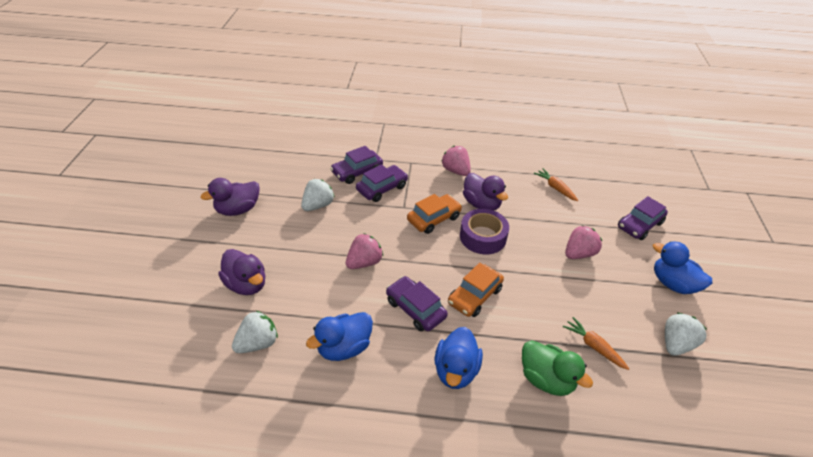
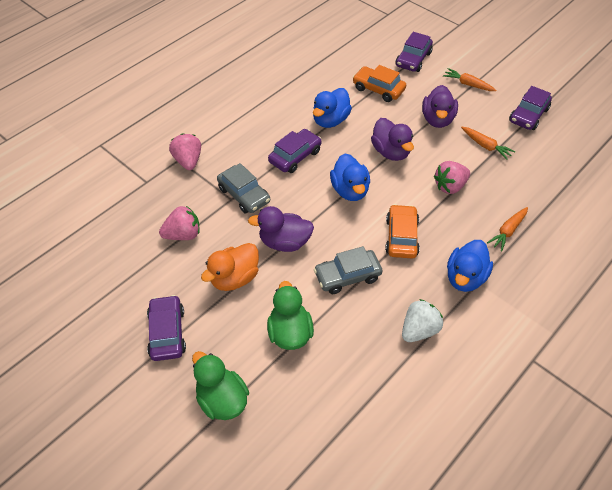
green duck: 1 -> 2
grey car: 0 -> 2
orange carrot: 2 -> 3
orange duck: 0 -> 1
purple tape: 1 -> 0
white strawberry: 3 -> 1

